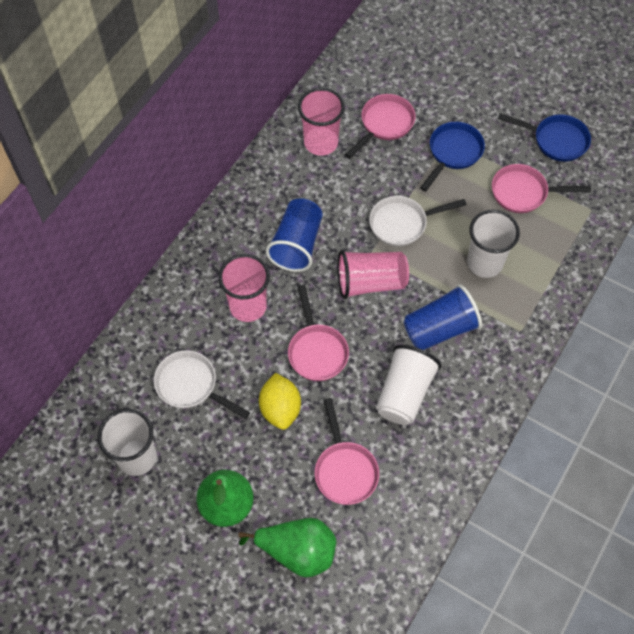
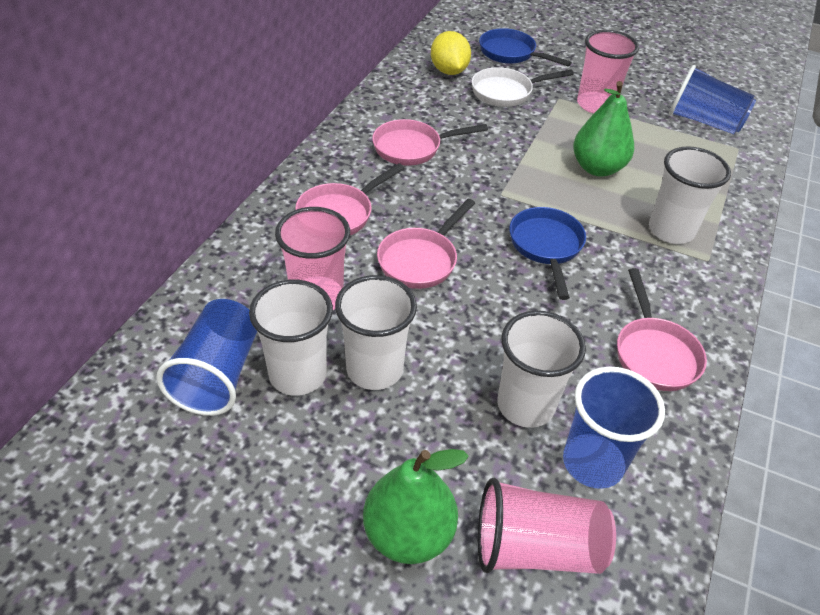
blue cup: 2 -> 3
white cup: 3 -> 4
white pan: 2 -> 1

